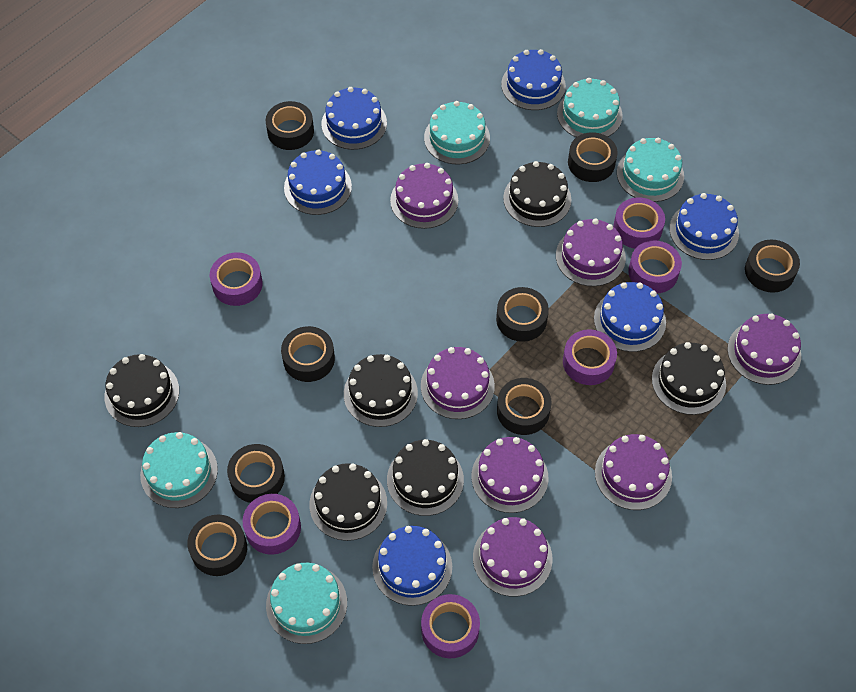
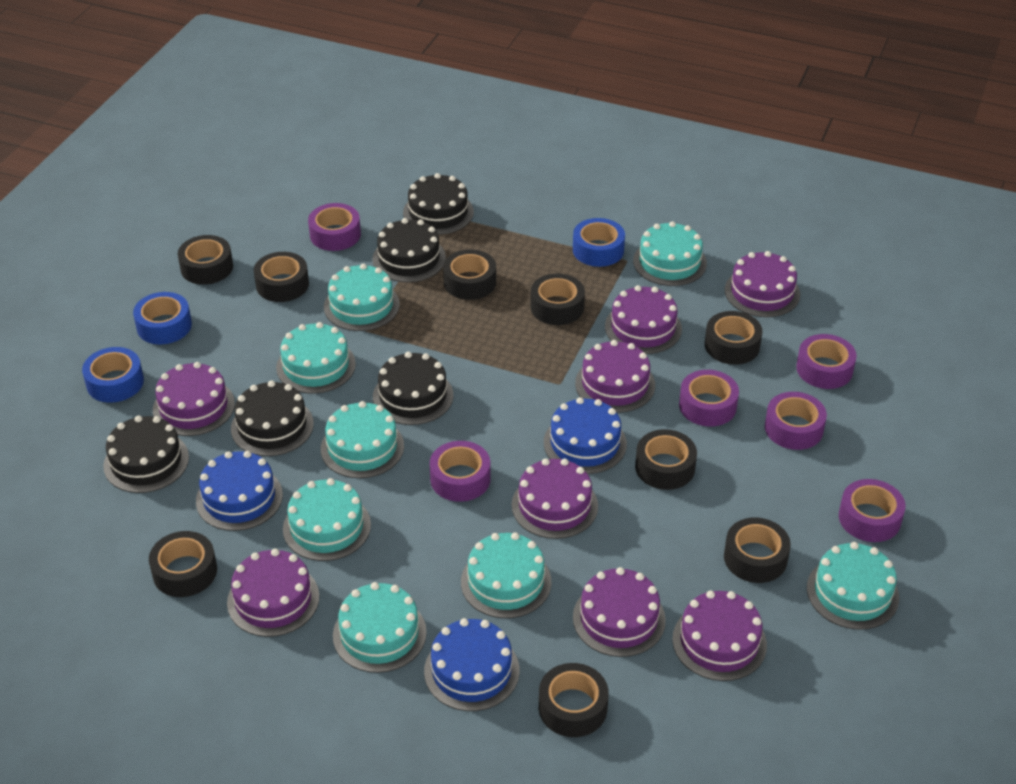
black cake: 6 -> 5
black tape: 8 -> 9
blue cake: 6 -> 3
blue tape: 0 -> 3
purple cake: 7 -> 8
turquoise cake: 5 -> 8

